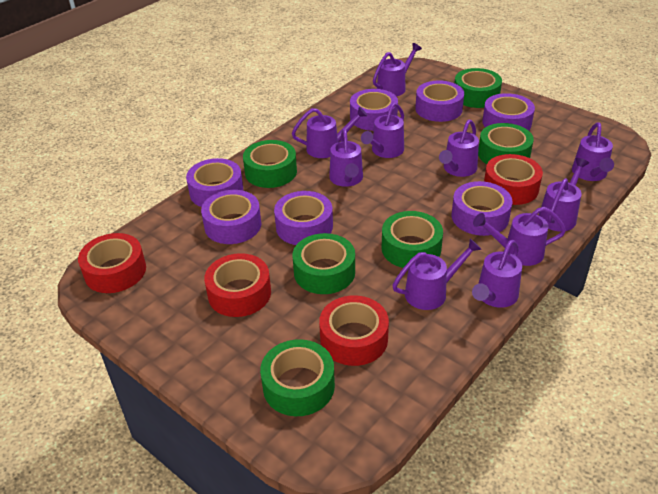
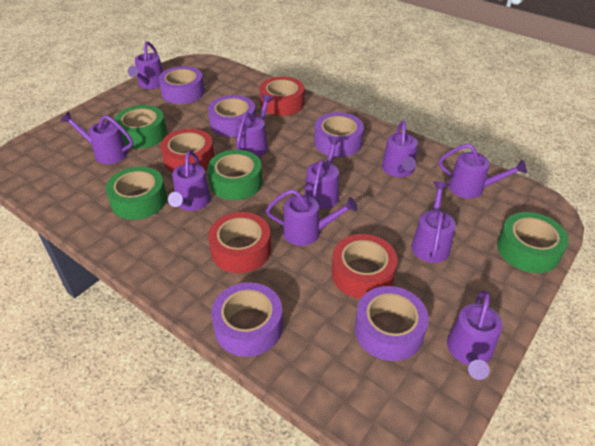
green tape: 6 -> 4
purple tape: 7 -> 5

